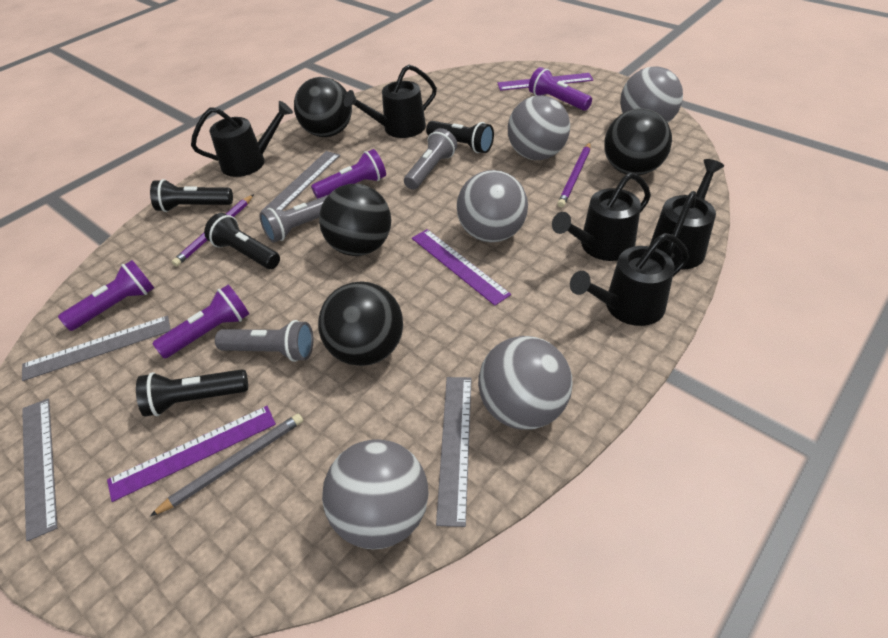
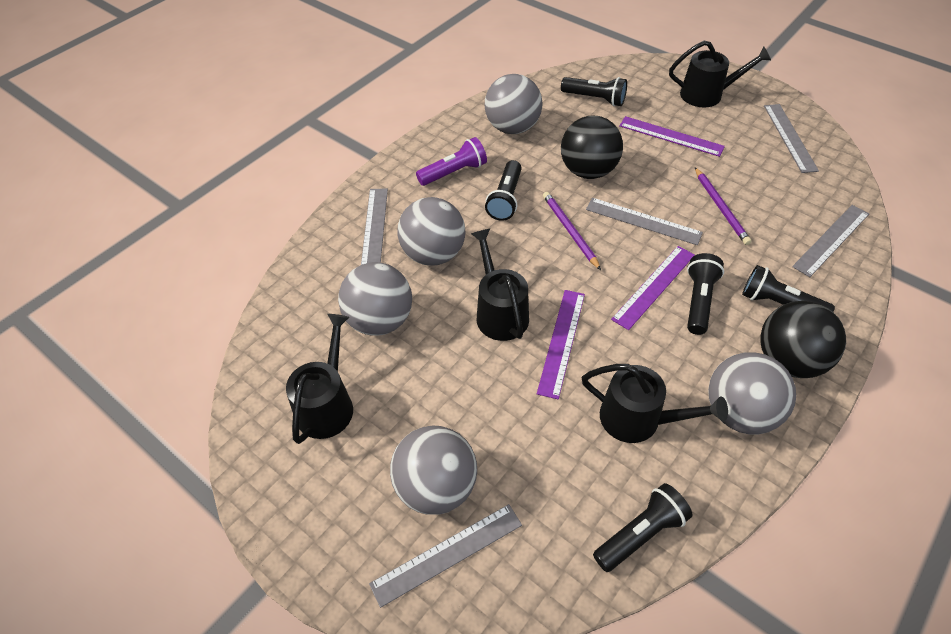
black ball: 4 -> 2
black flashlight: 4 -> 5
black watering can: 5 -> 4
grey flashlight: 3 -> 0
grey pencil: 1 -> 0
grey ruler: 4 -> 5
purple flashlight: 4 -> 1

